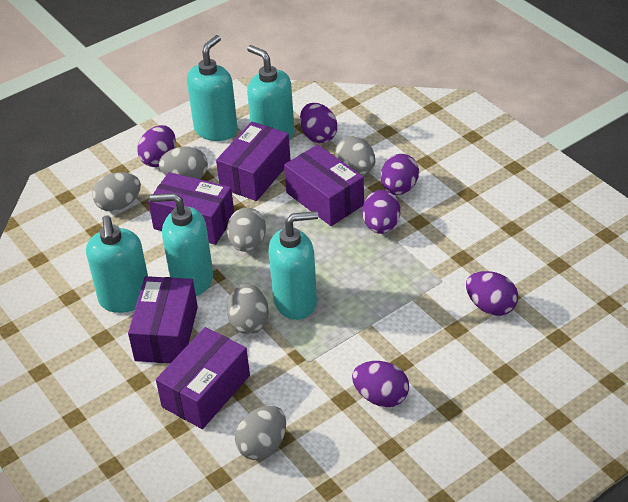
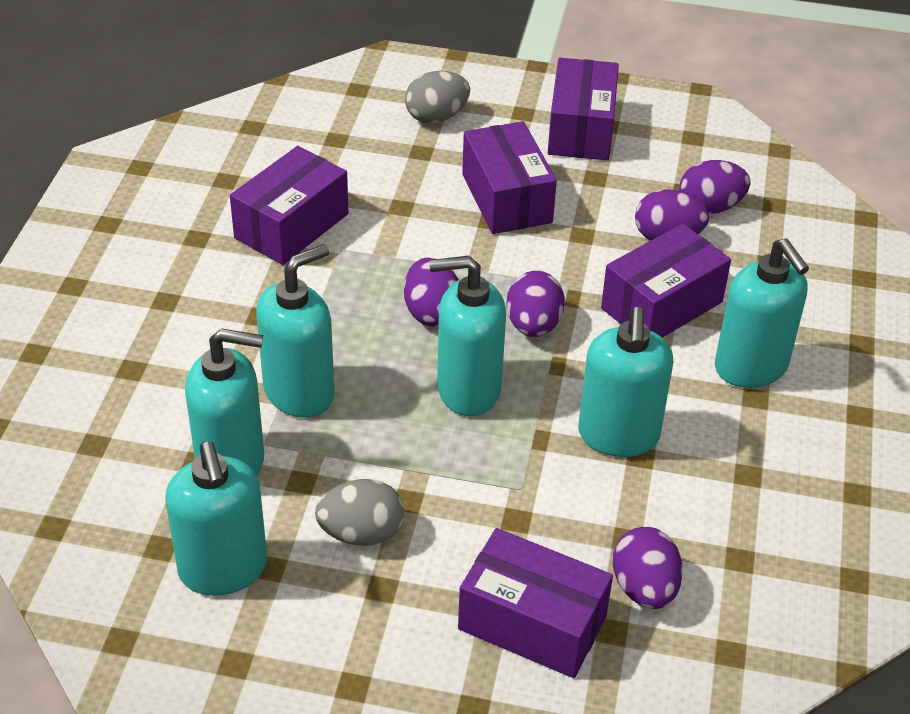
grey egg: 6 -> 2
purple egg: 6 -> 5
turquoise soap dispenser: 5 -> 6

